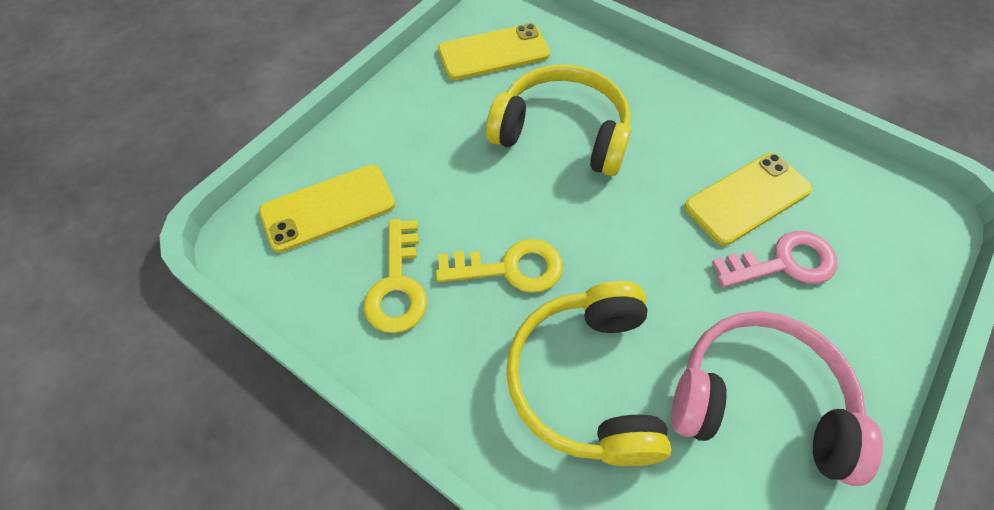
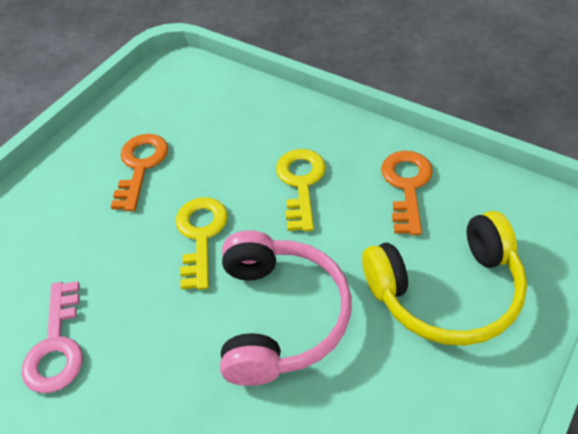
orange key: 0 -> 2
yellow headphones: 2 -> 1
yellow phone: 3 -> 0

